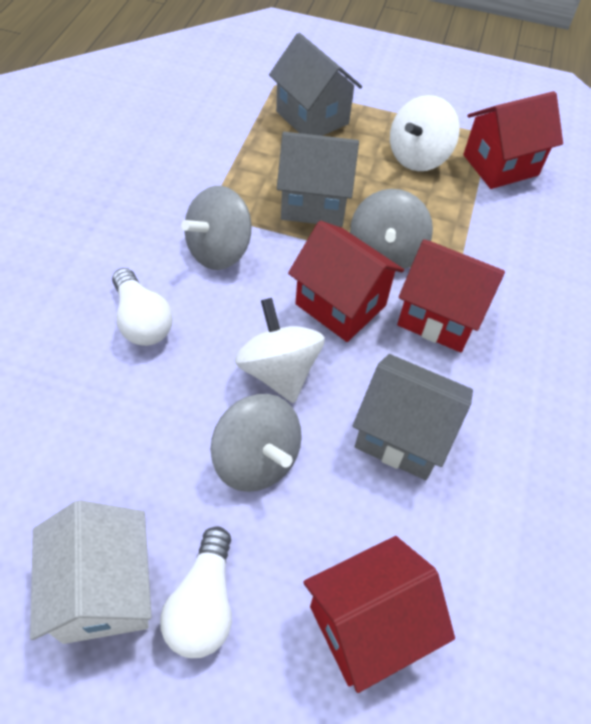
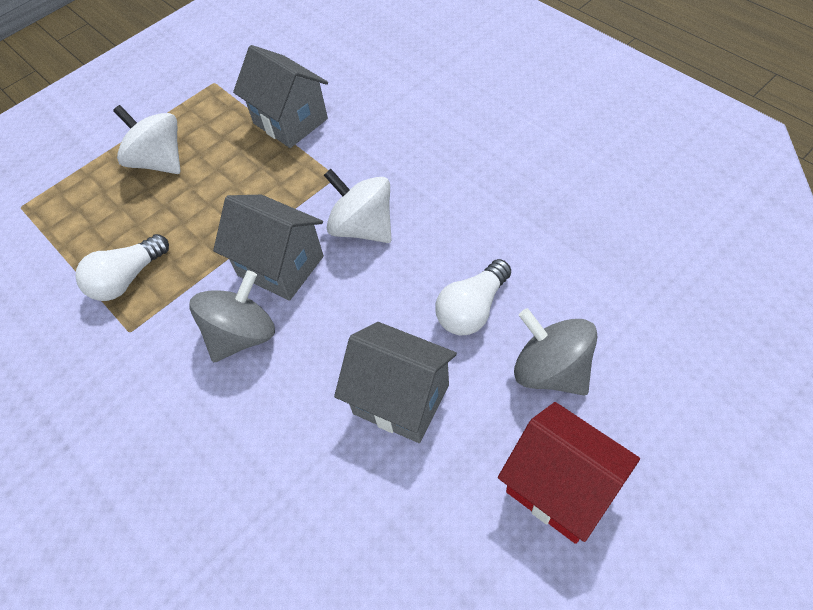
grey spinning top: 3 -> 2
red house: 4 -> 1
white house: 1 -> 0

